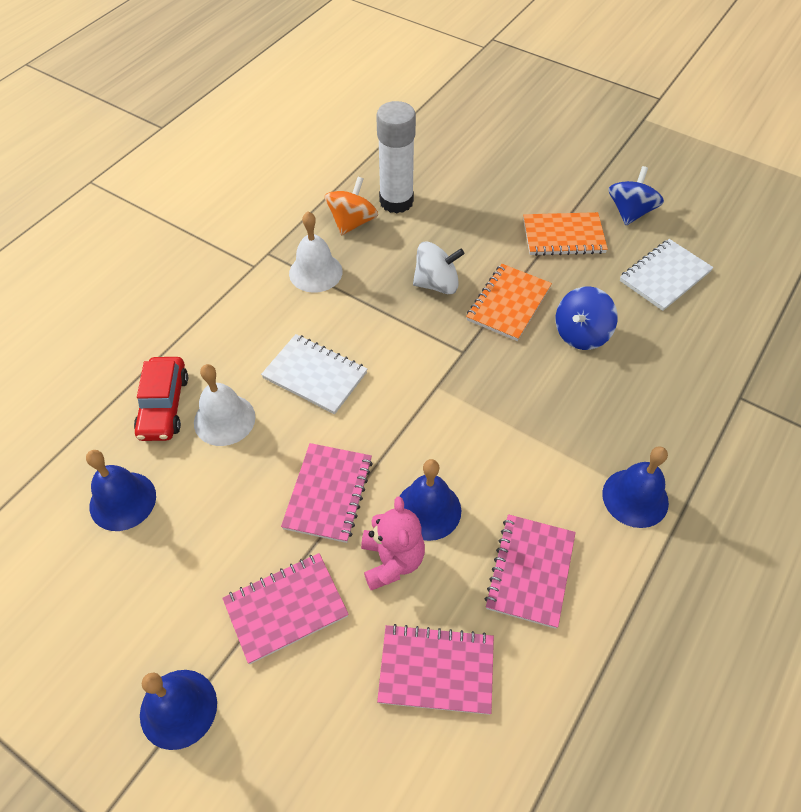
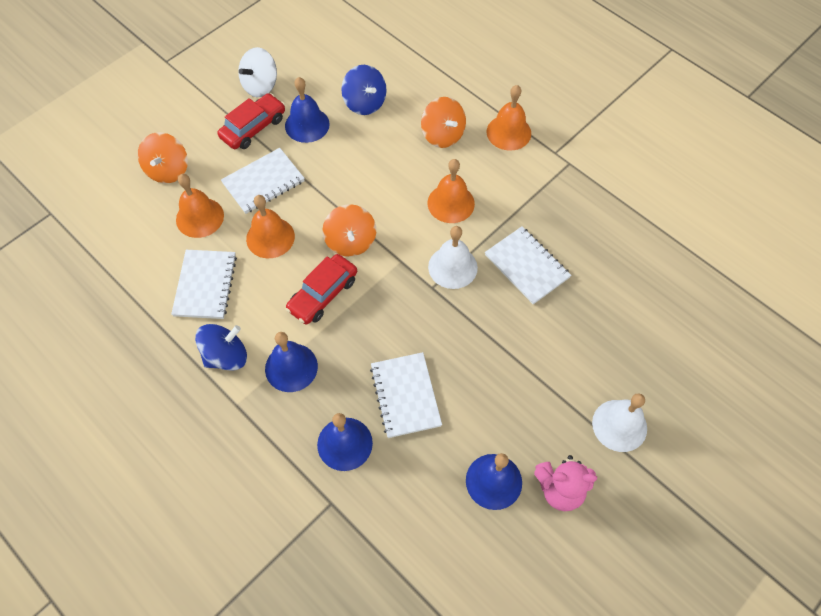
orange bell: 0 -> 4
orange notebook: 2 -> 0
orange spinning top: 1 -> 3
pink notebook: 4 -> 0
red car: 1 -> 2
white glue stick: 1 -> 0
white notebook: 2 -> 4

